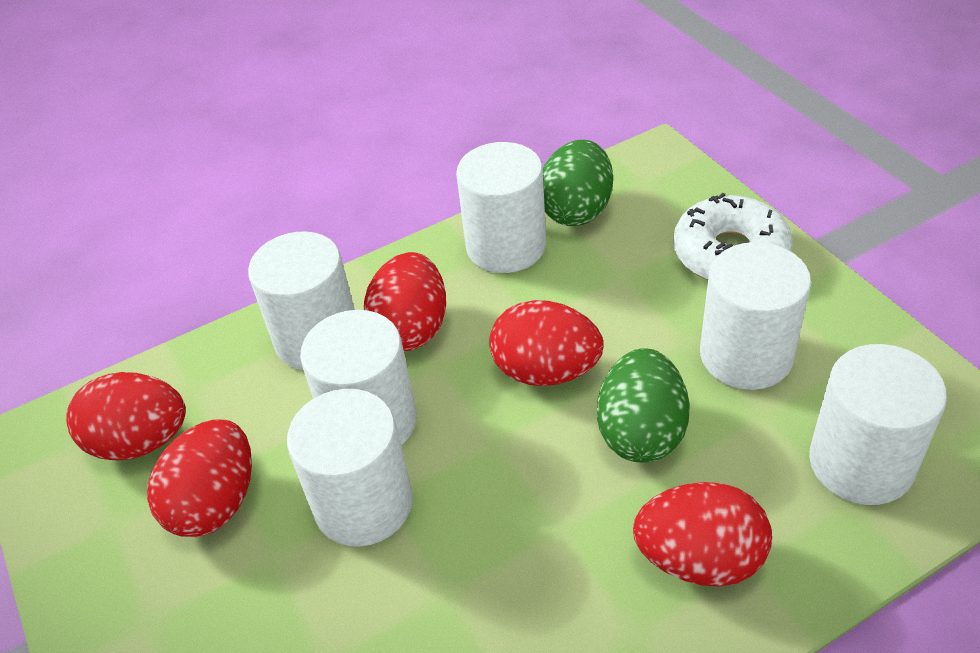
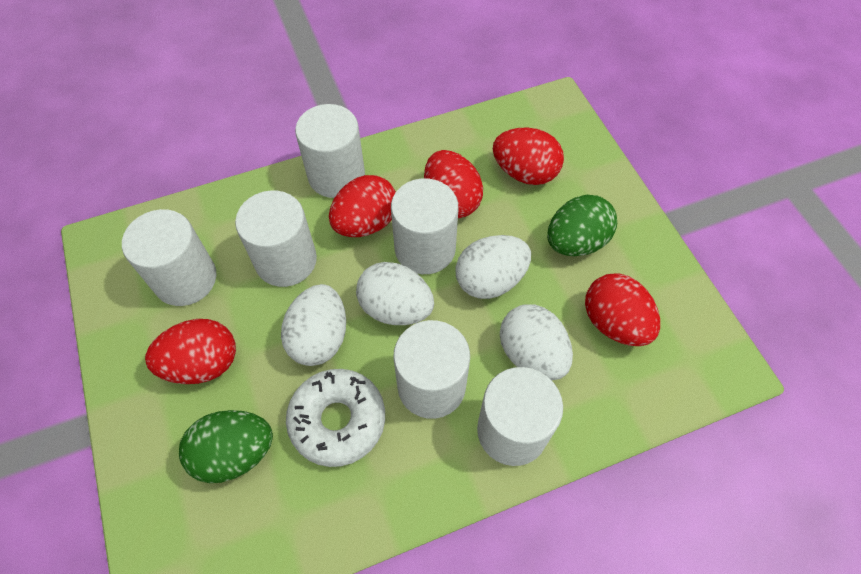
white egg: 0 -> 4

